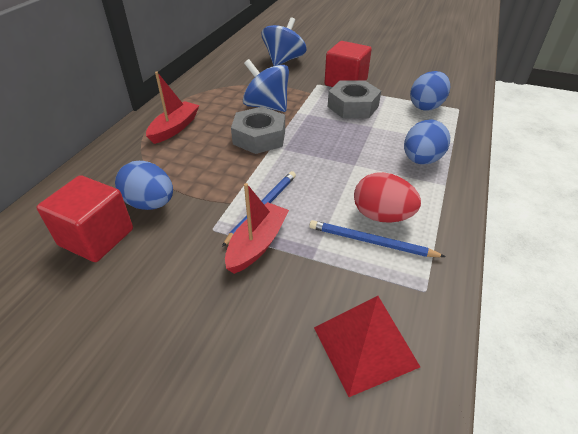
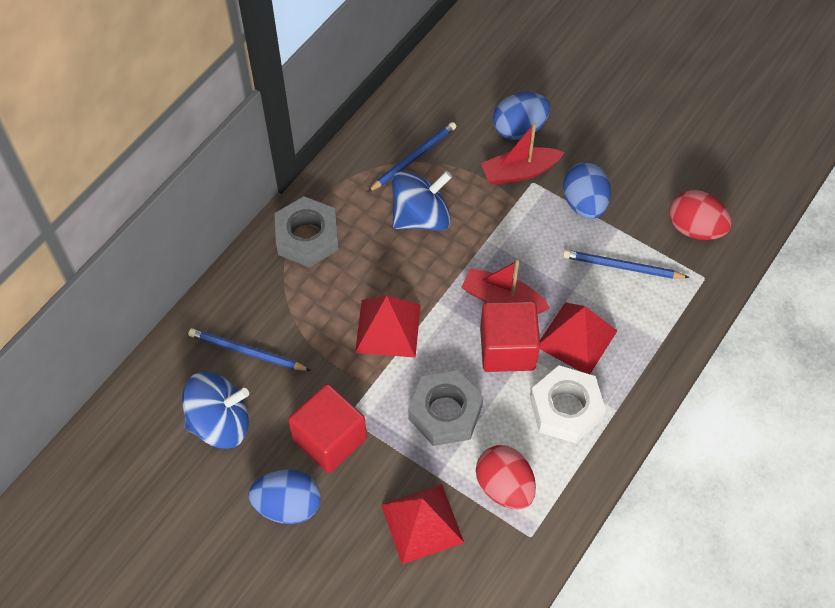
blue pencil: 2 -> 3
red egg: 1 -> 2
red pyramid: 1 -> 3
white nut: 0 -> 1

